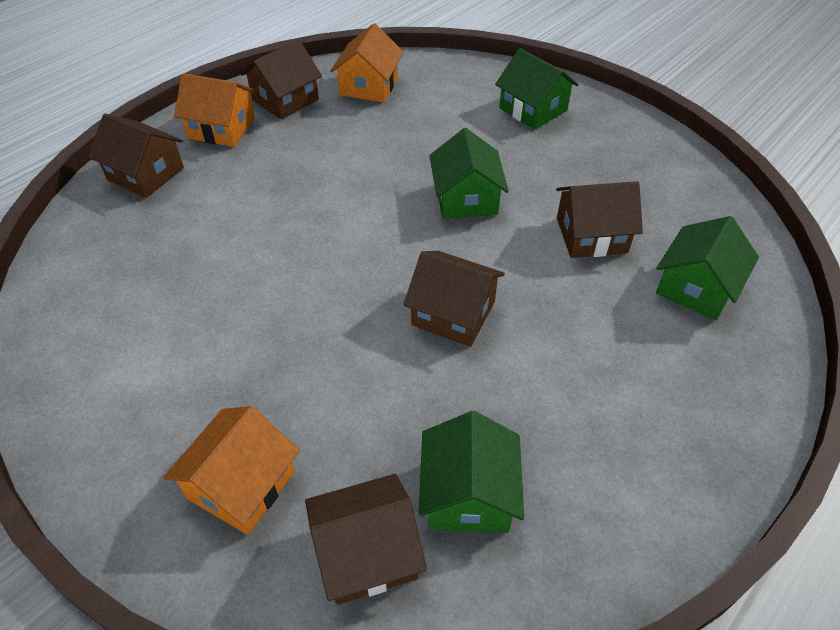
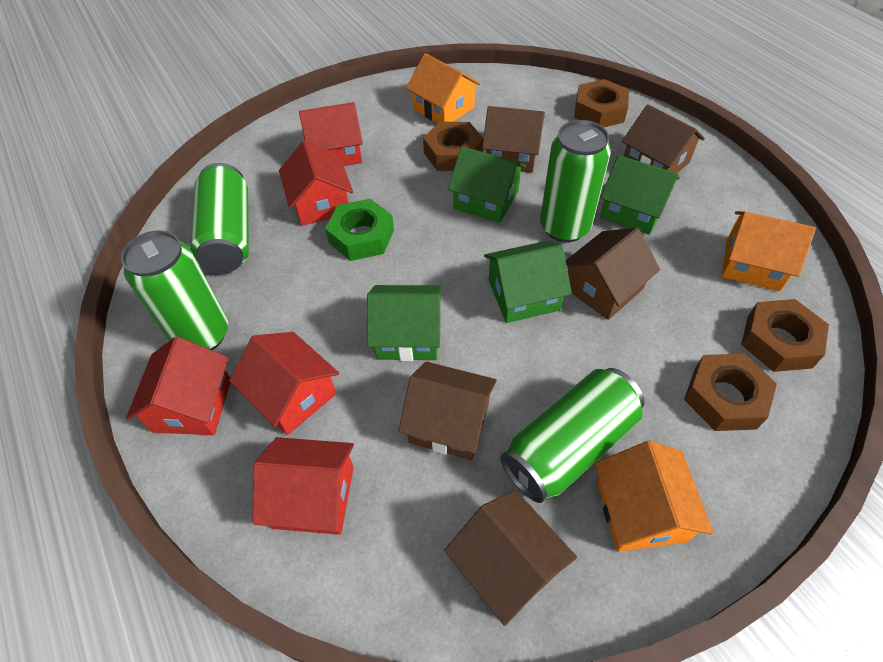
brown nut: 0 -> 4
green can: 0 -> 4
green nut: 0 -> 1
red house: 0 -> 5

